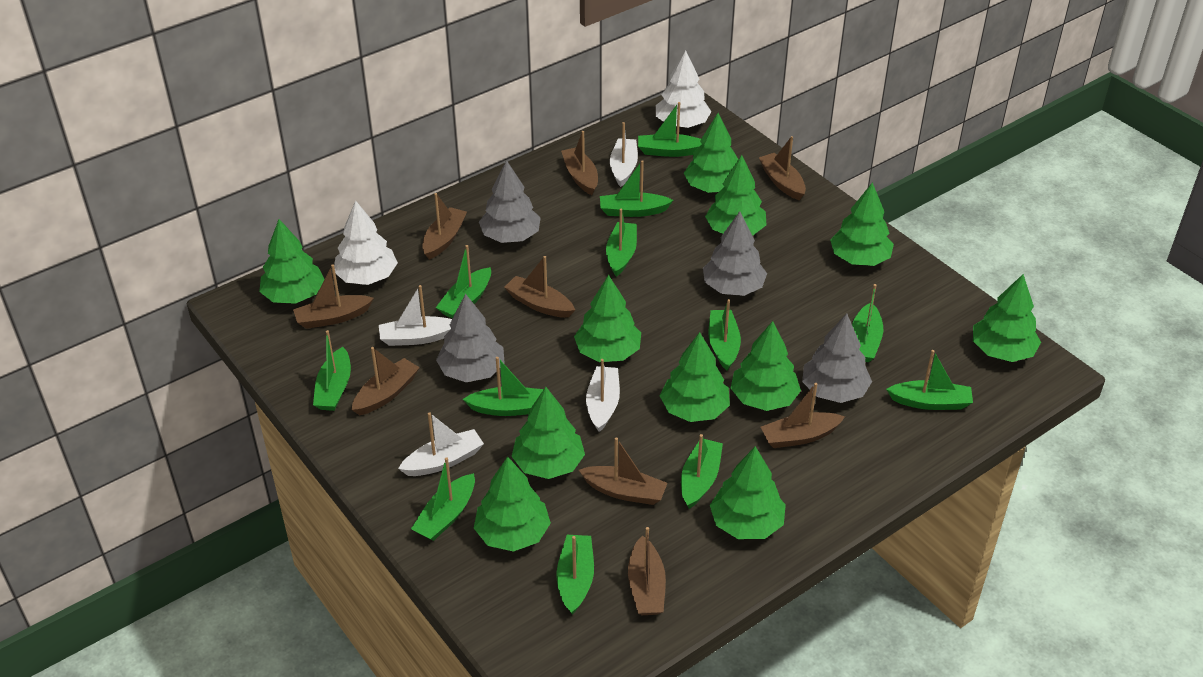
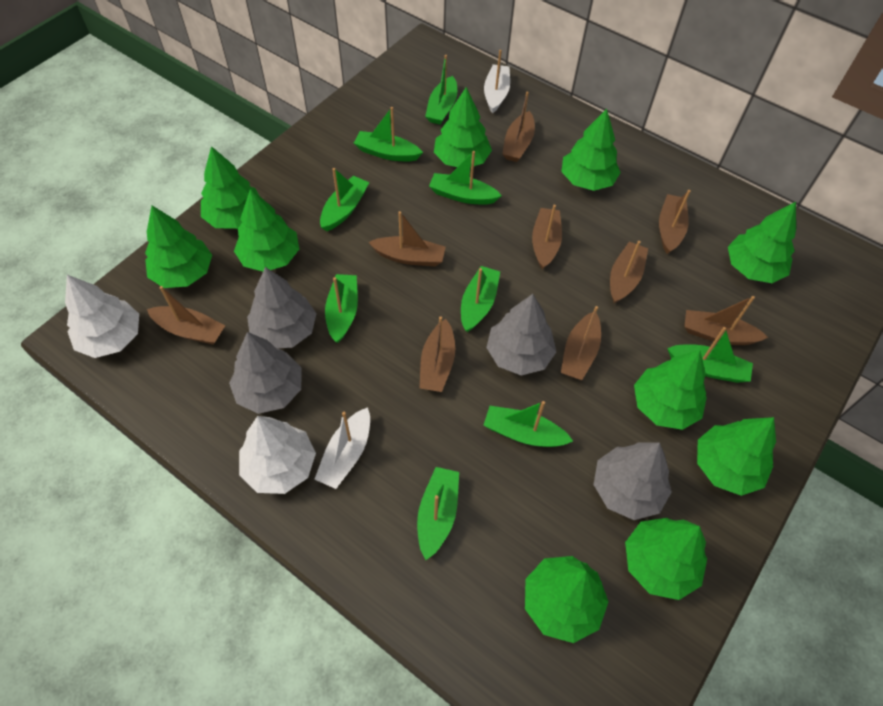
green boat: 12 -> 9
green tree: 11 -> 10
white boat: 4 -> 2

